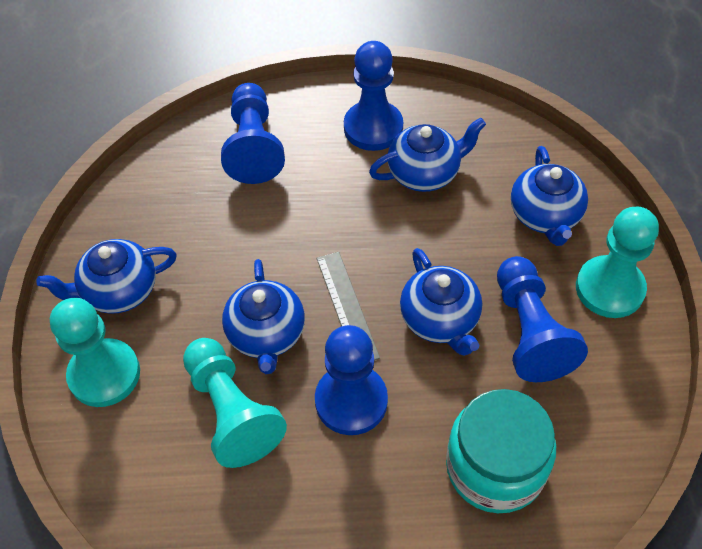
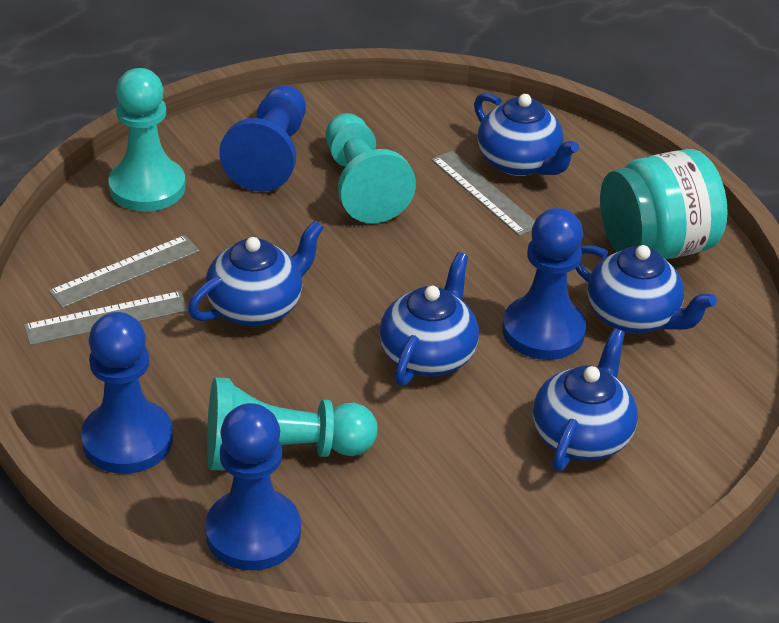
grey ruler: 1 -> 3

